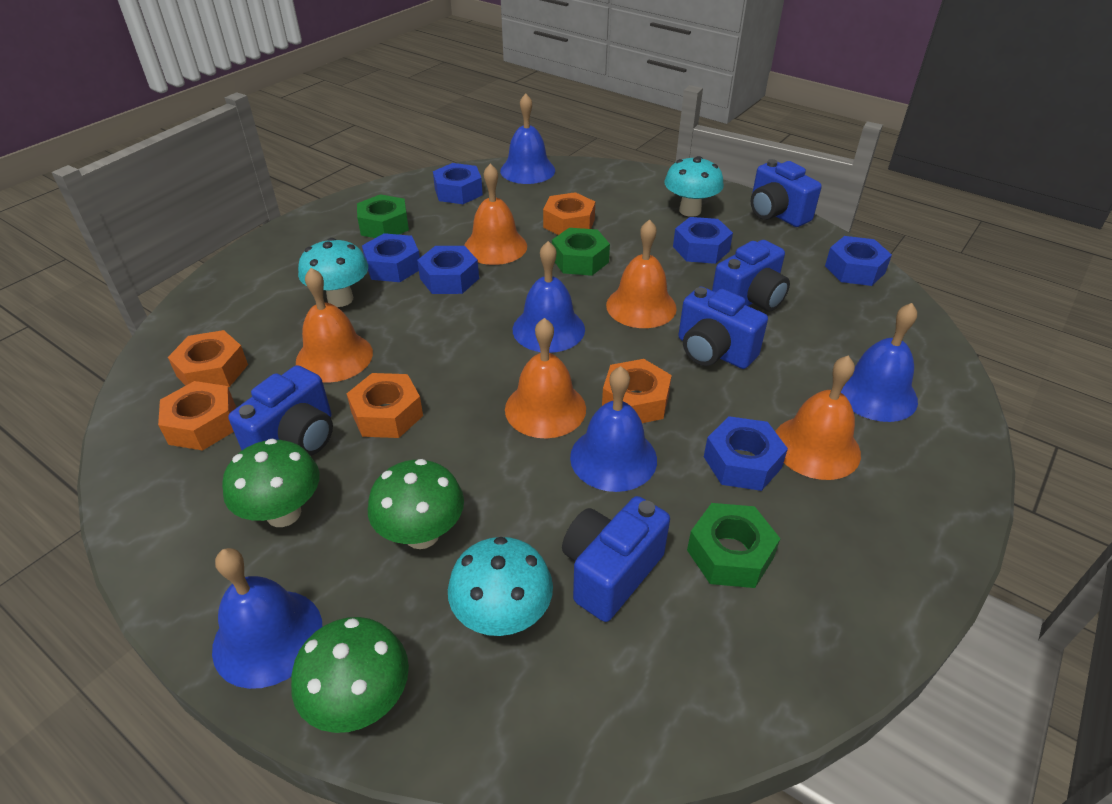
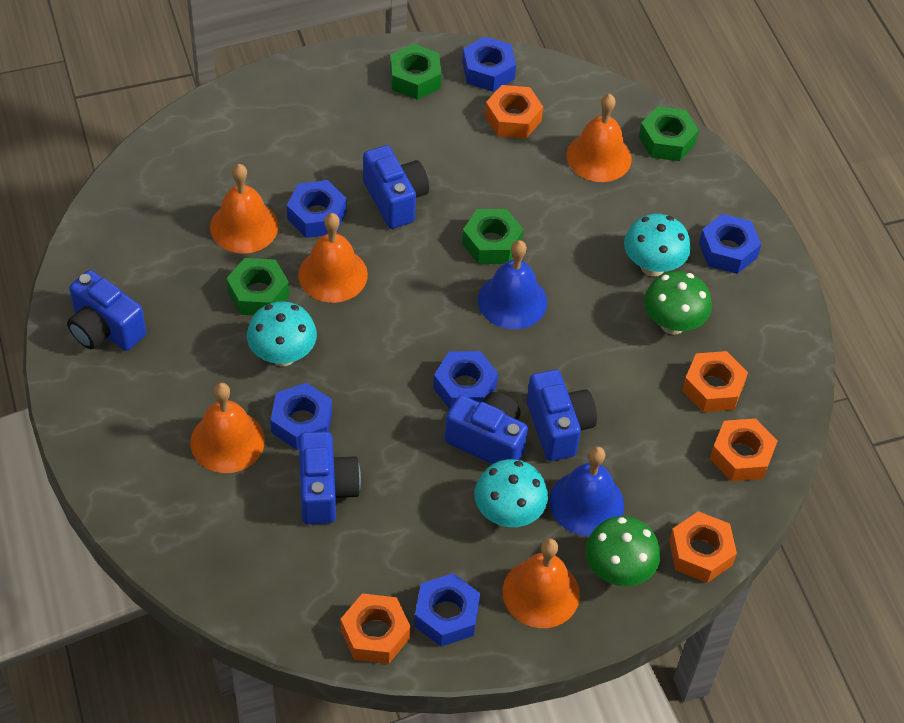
blue bell: 5 -> 2
green mushroom: 3 -> 2
green nut: 3 -> 4

